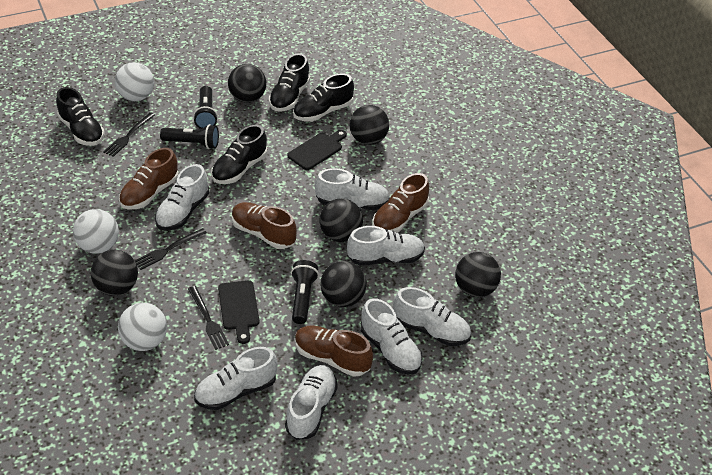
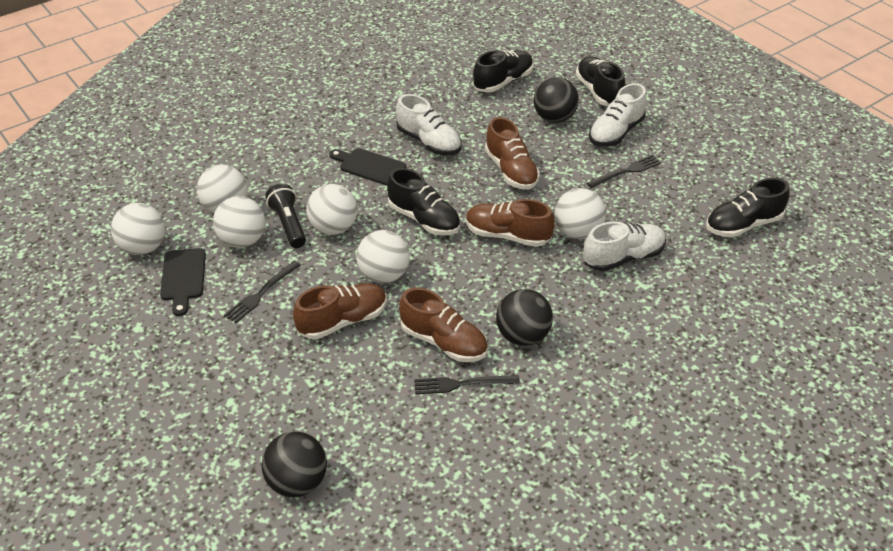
black ball: 6 -> 3
black flashlight: 3 -> 1
white ball: 3 -> 6
white shoe: 7 -> 3

